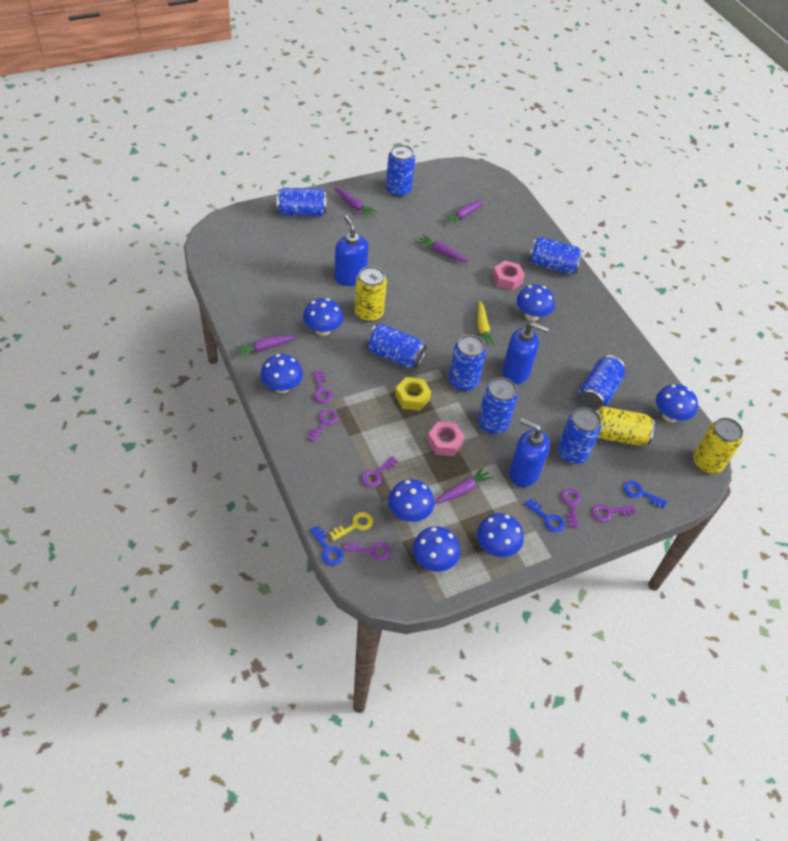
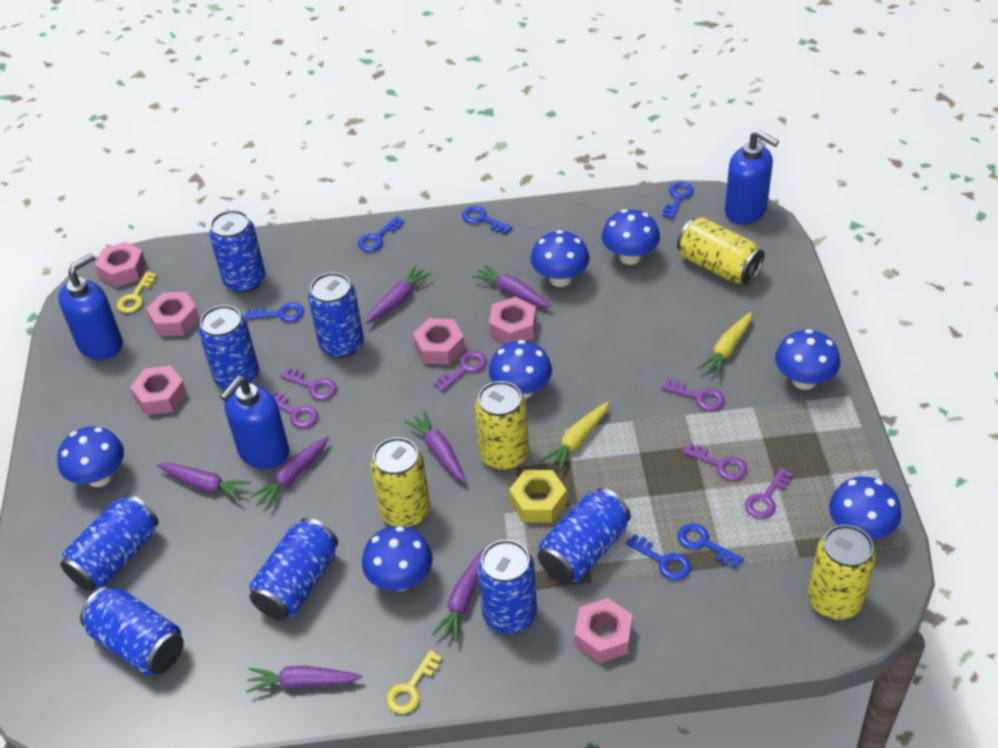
blue key: 3 -> 6
pink nut: 2 -> 6
purple carrot: 5 -> 7
yellow can: 3 -> 4
yellow carrot: 1 -> 2
yellow key: 1 -> 2

